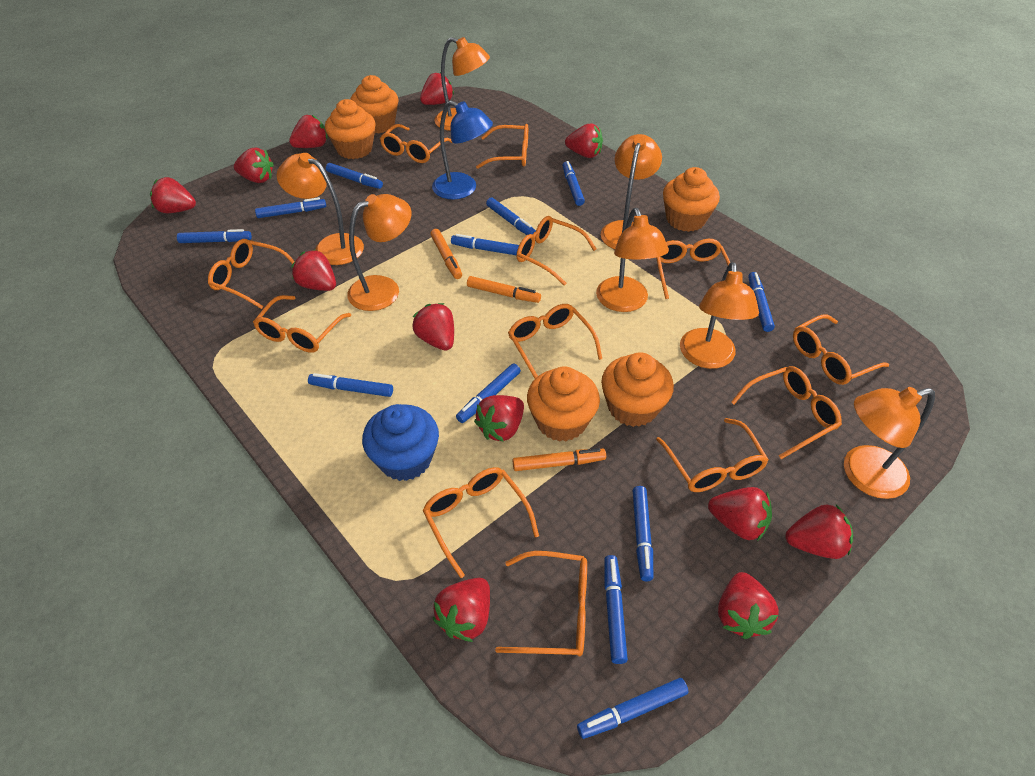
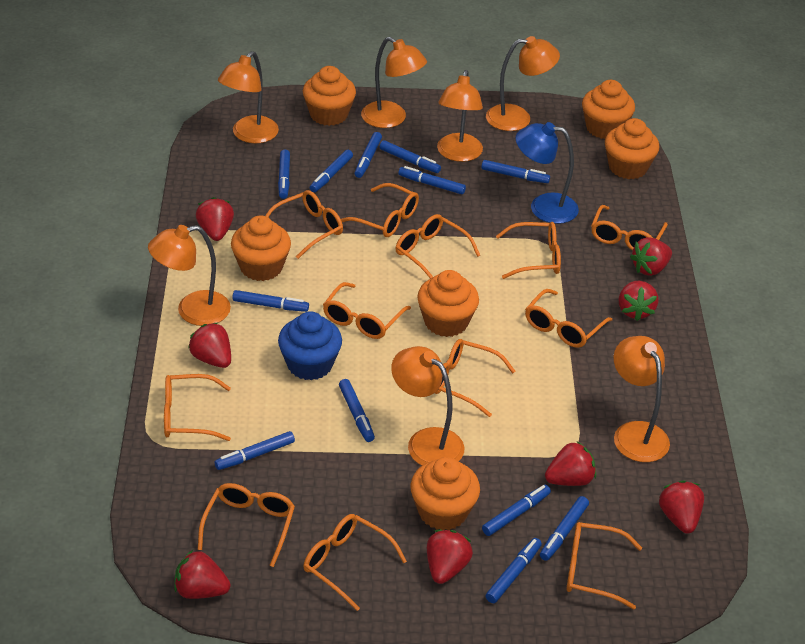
orange cupcake: 5 -> 6
orange marker: 3 -> 0
red strawberry: 12 -> 8

